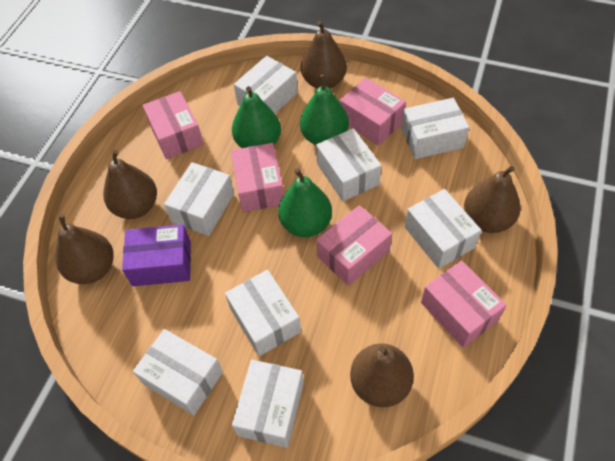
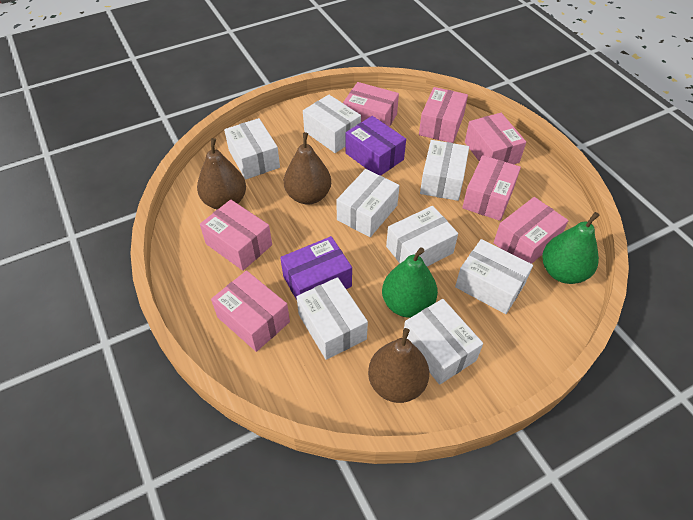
brown pear: 5 -> 3
green pear: 3 -> 2
pink box: 5 -> 7
purple box: 1 -> 2

